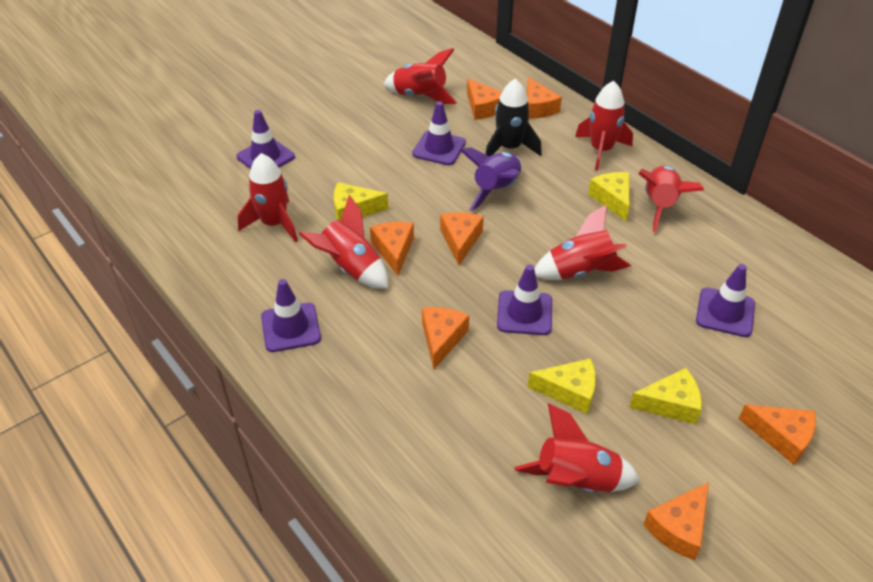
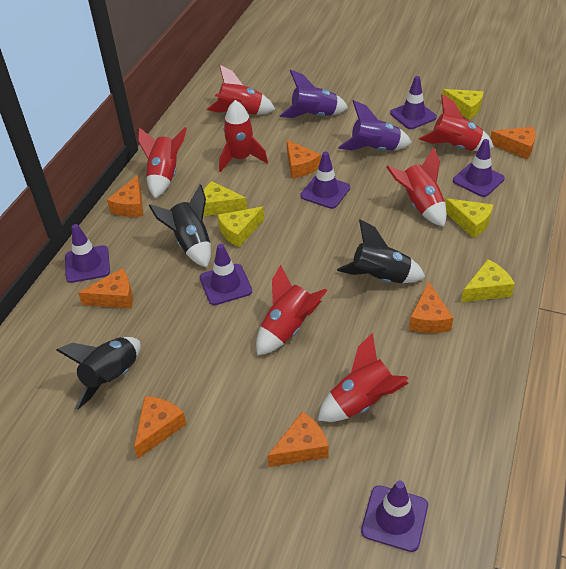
black rocket: 1 -> 3
purple rocket: 1 -> 2
purple traffic cone: 5 -> 6
yellow cheese: 4 -> 5

